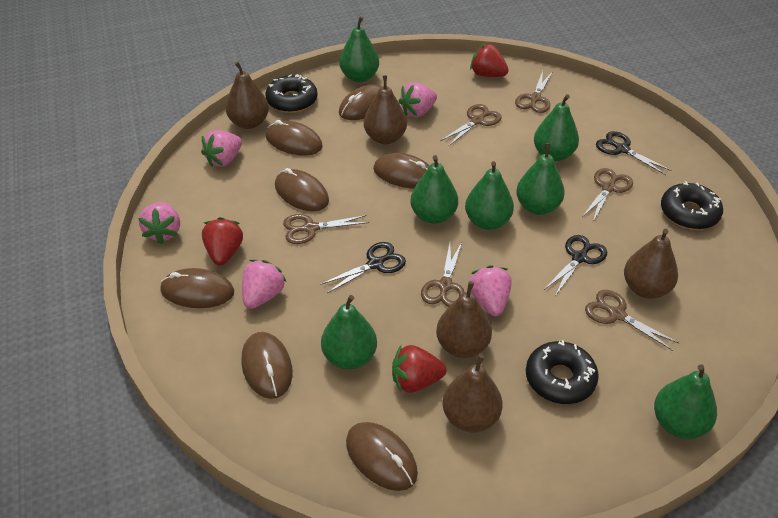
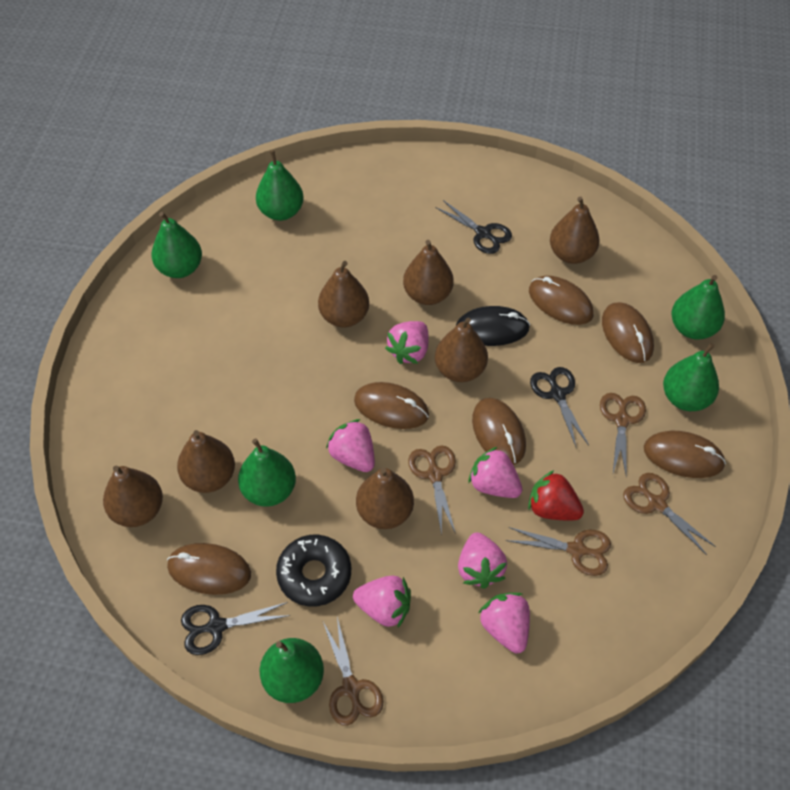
black donut: 3 -> 1
black mouse: 0 -> 1
brown mouse: 7 -> 6
brown pear: 5 -> 7
brown scissors: 6 -> 5
green pear: 7 -> 6
pink strawberry: 5 -> 6
red strawberry: 3 -> 1

